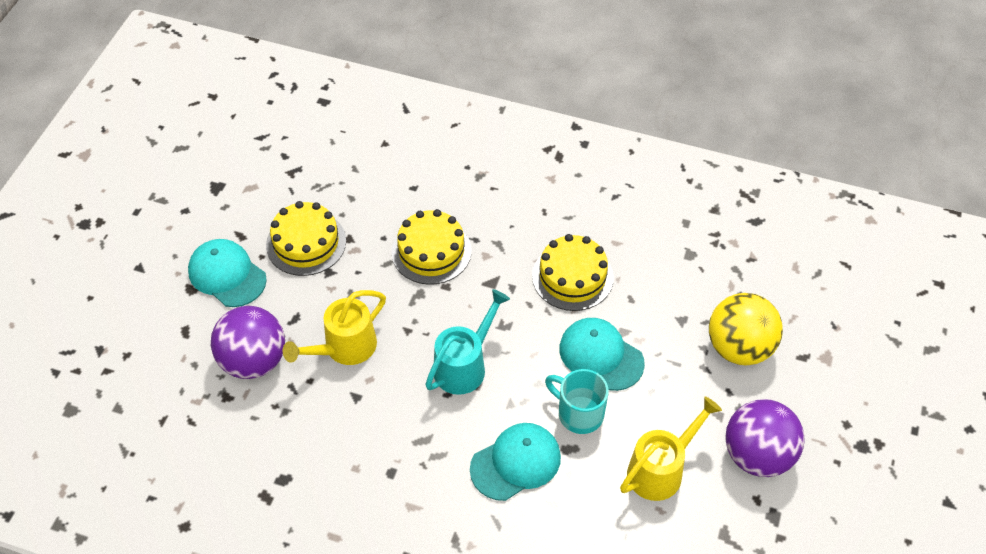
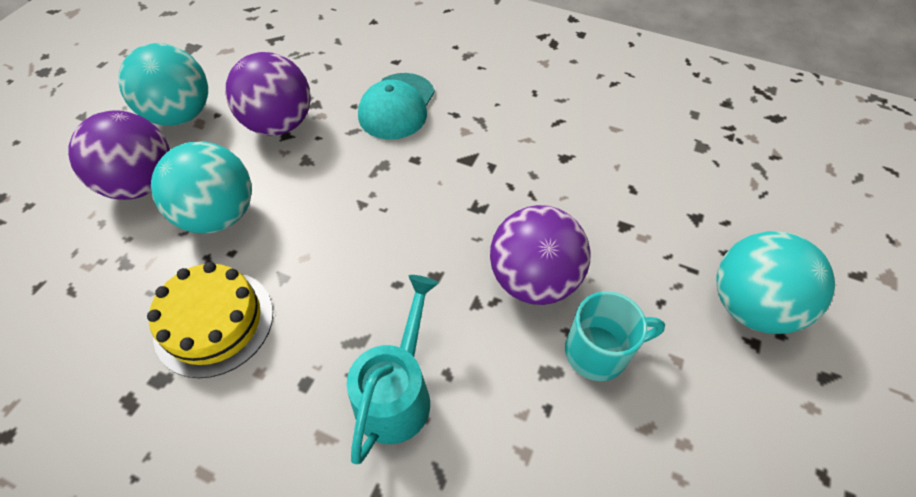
purple ball: 2 -> 3
turquoise ball: 0 -> 3
turquoise cap: 3 -> 1
yellow ball: 1 -> 0
yellow cake: 3 -> 1
yellow watering can: 2 -> 0

